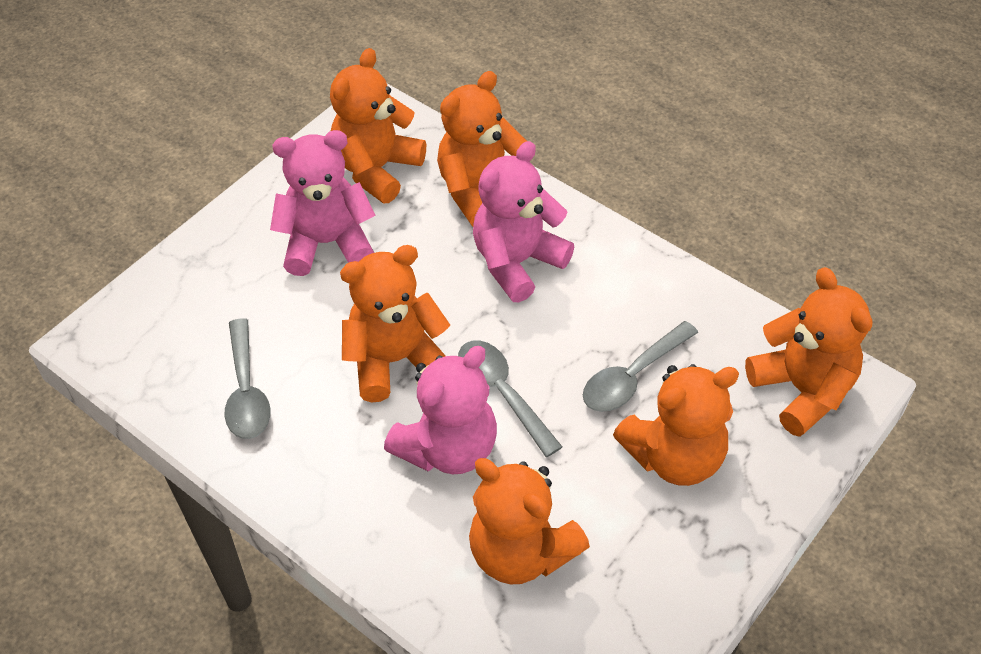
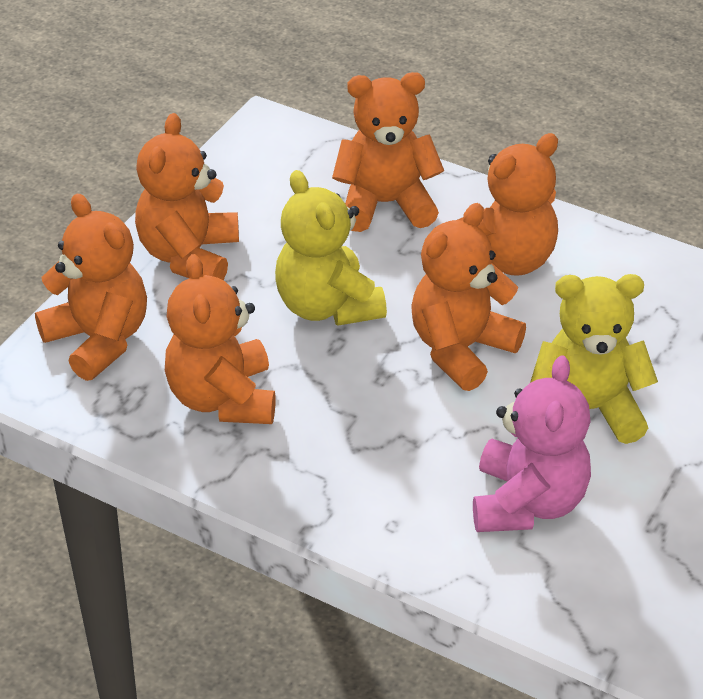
grey spoon: 3 -> 0
pink teddy bear: 3 -> 1
yellow teddy bear: 0 -> 2

